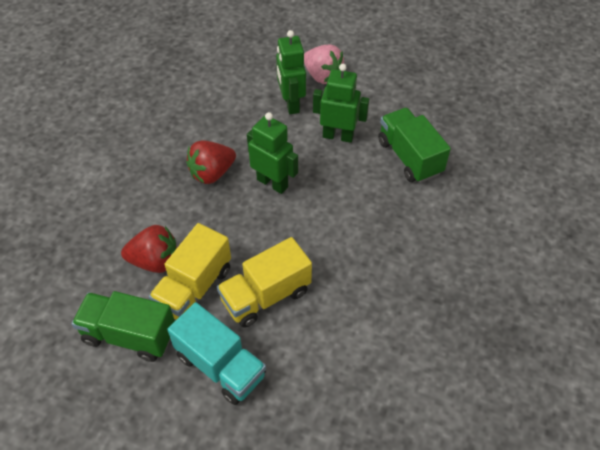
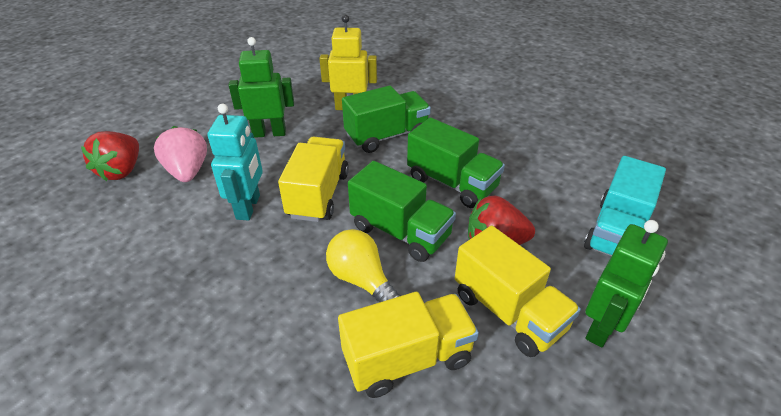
green robot: 3 -> 2
green truck: 2 -> 3
turquoise robot: 0 -> 1
yellow light bulb: 0 -> 1
yellow robot: 0 -> 1
yellow truck: 2 -> 3

